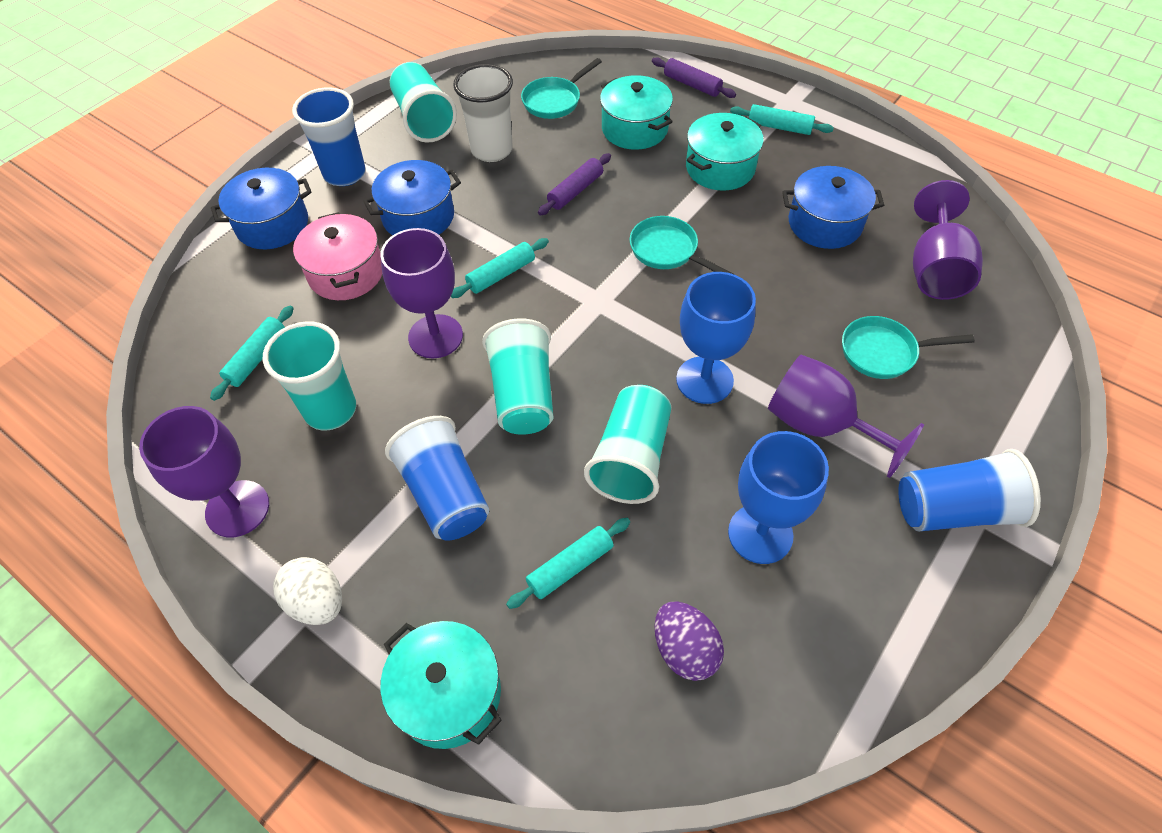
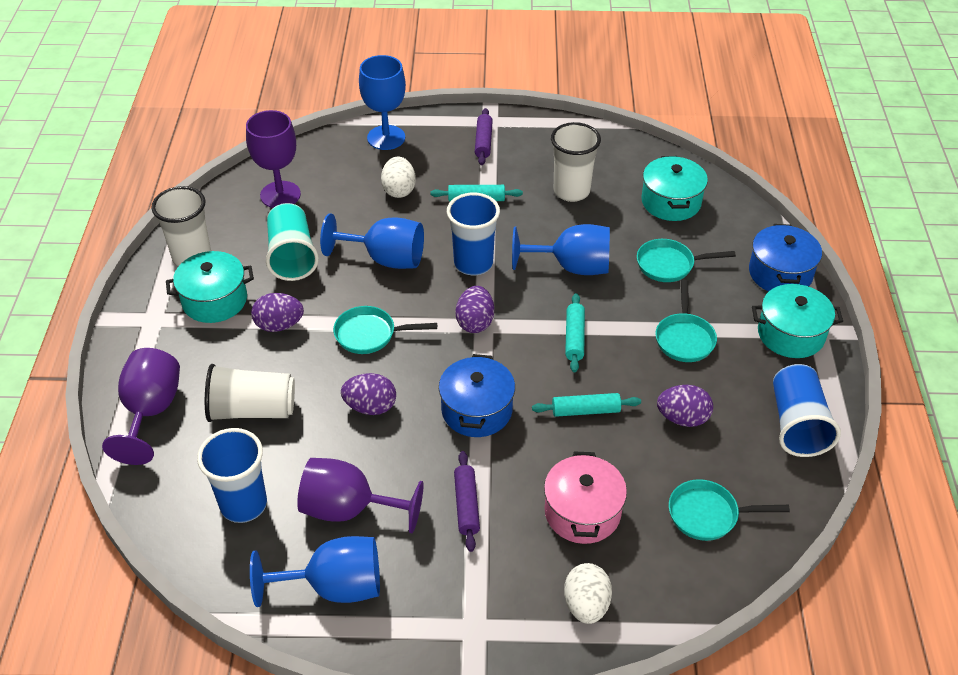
blue goblet: 2 -> 4
blue pot: 3 -> 2
purple egg: 1 -> 4
purple goblet: 4 -> 3
turquoise cup: 4 -> 1
turquoise pan: 3 -> 4
turquoise rolling pin: 4 -> 3
white cup: 1 -> 3
white egg: 1 -> 2

